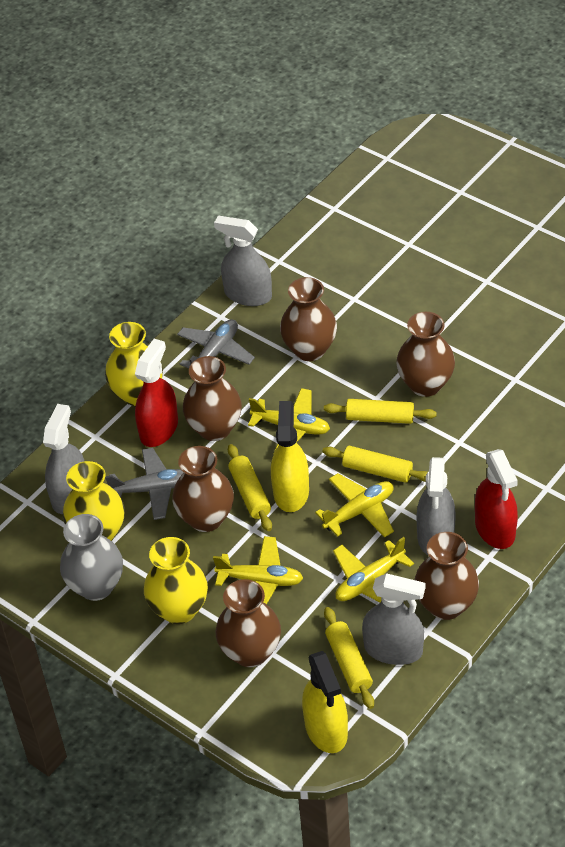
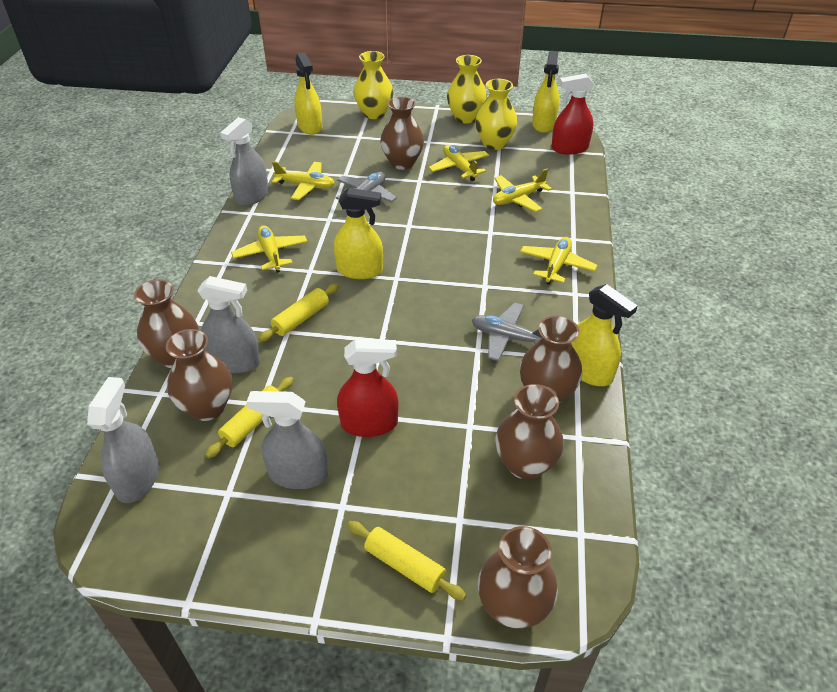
grey vase: 1 -> 0
yellow plane: 4 -> 5
yellow rolling pin: 4 -> 3
yellow spray bottle: 2 -> 4

